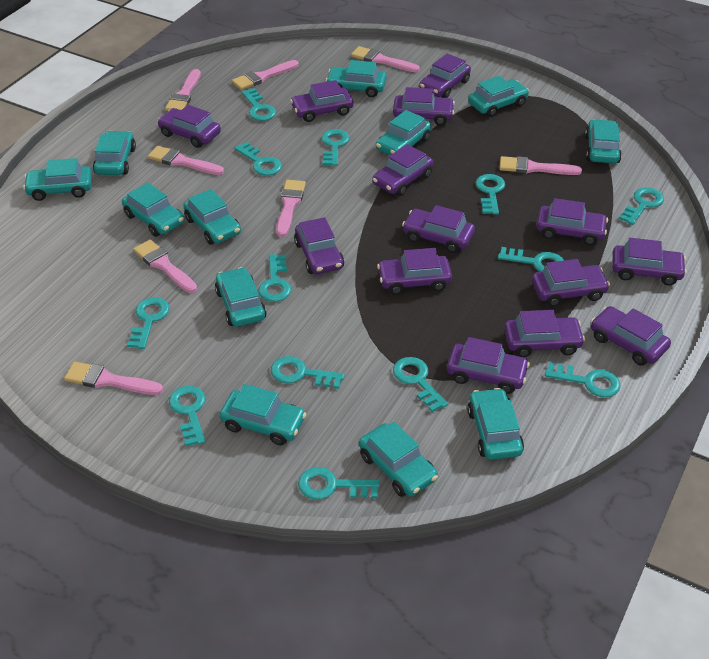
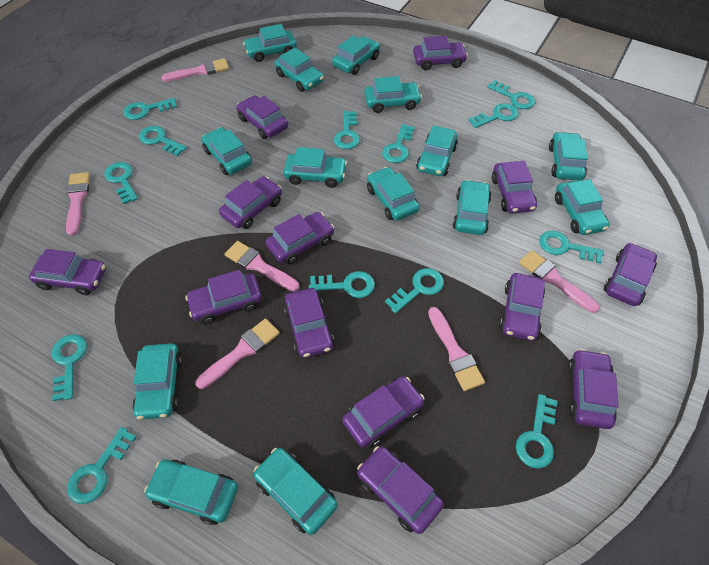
pink brush: 8 -> 6
purple car: 14 -> 13
turquoise car: 12 -> 14

